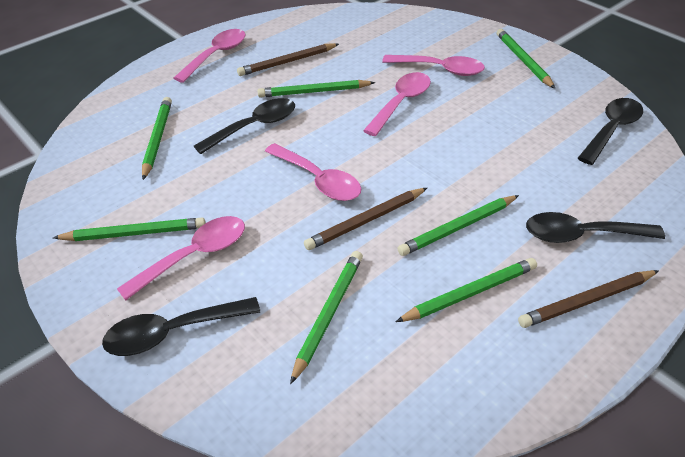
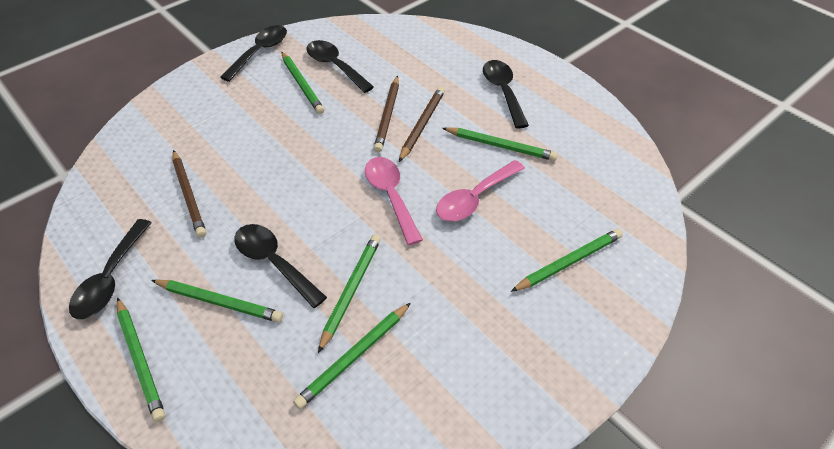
black spoon: 4 -> 5
pink spoon: 5 -> 2

